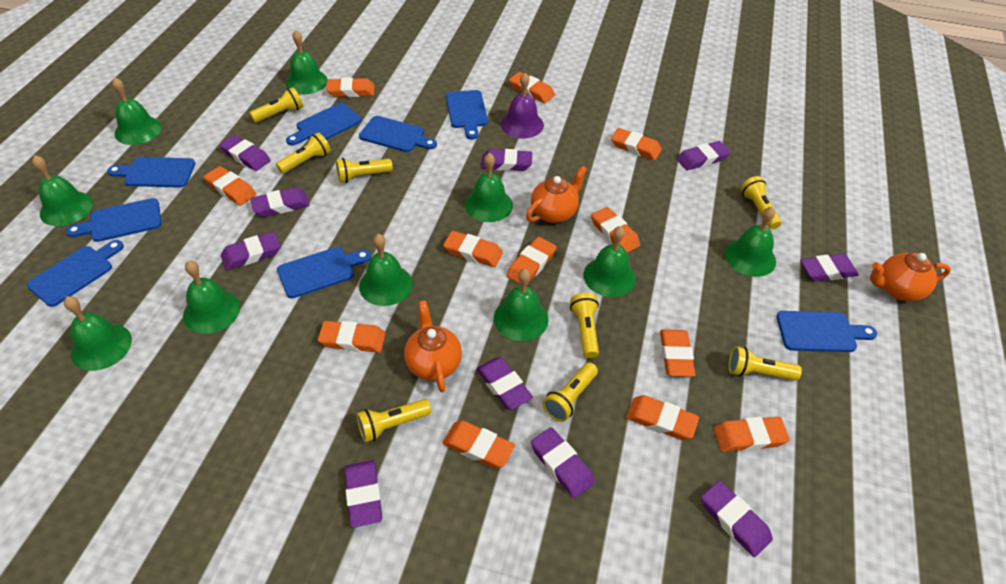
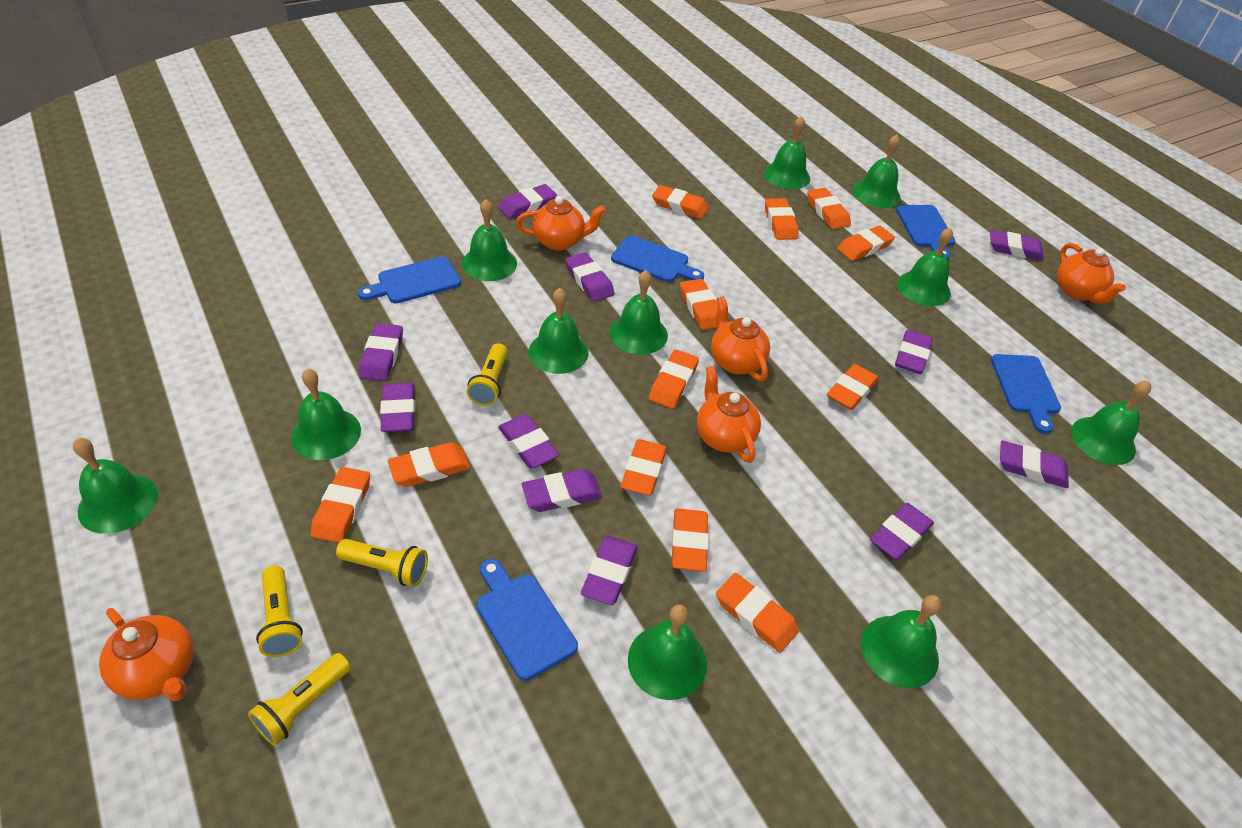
blue cutting board: 8 -> 5
green bell: 10 -> 11
orange teapot: 3 -> 5
purple bell: 1 -> 0
purple eraser: 10 -> 11
yellow flashlight: 8 -> 4

